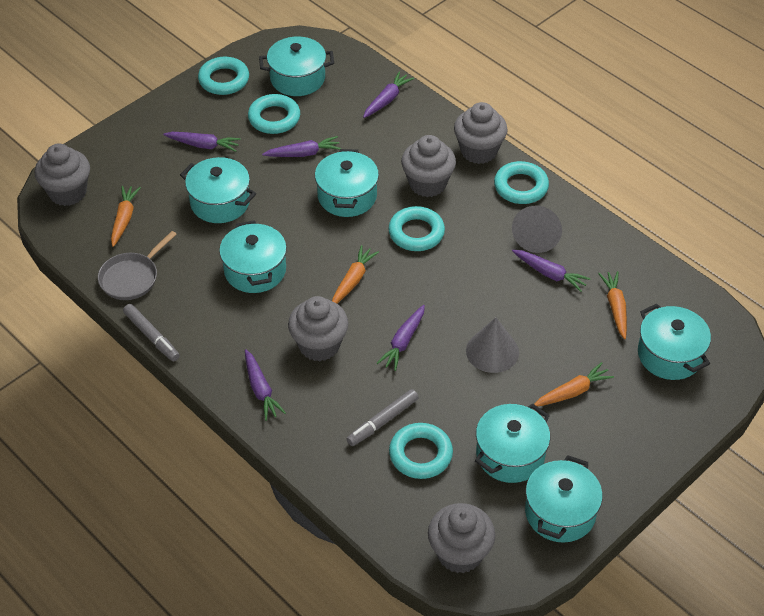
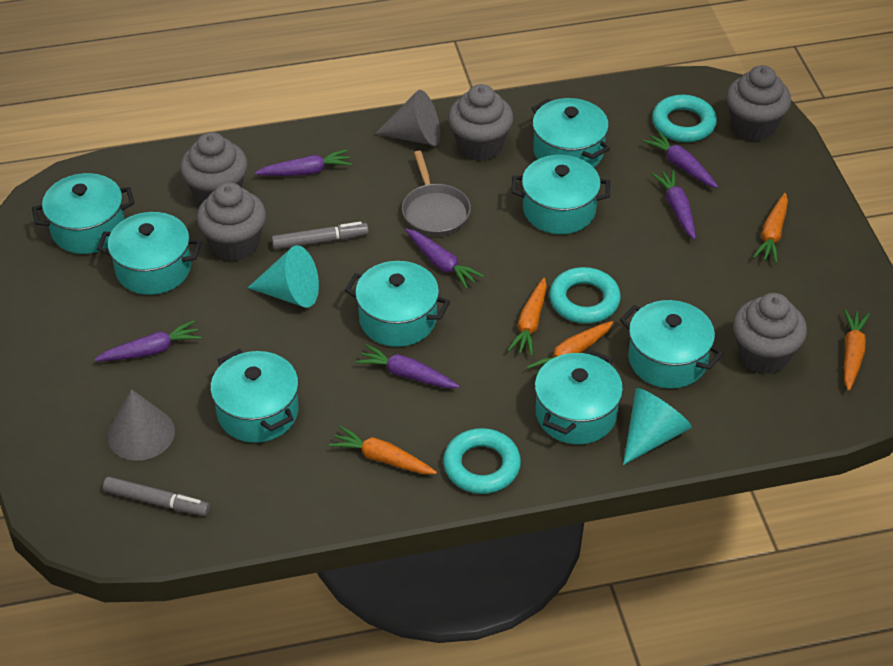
orange carrot: 4 -> 5
turquoise cone: 0 -> 2
turquoise pot: 7 -> 8
turquoise ring: 5 -> 3

